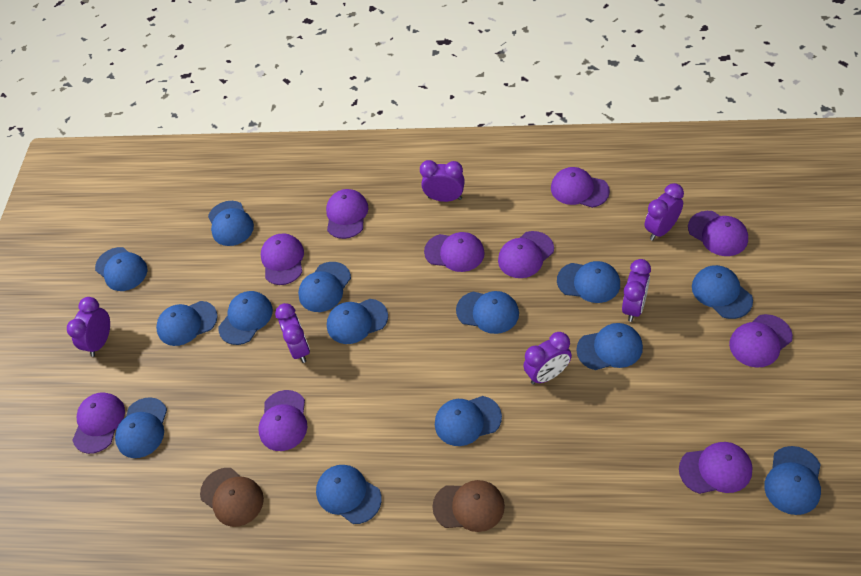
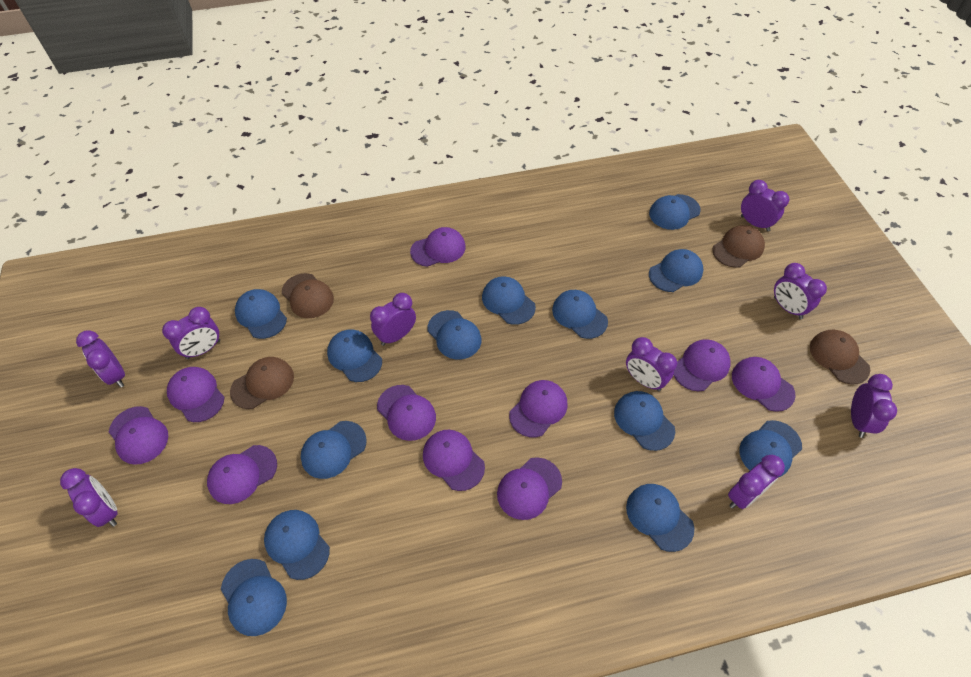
blue cap: 14 -> 13
brown cap: 2 -> 4
purple clock: 6 -> 9

